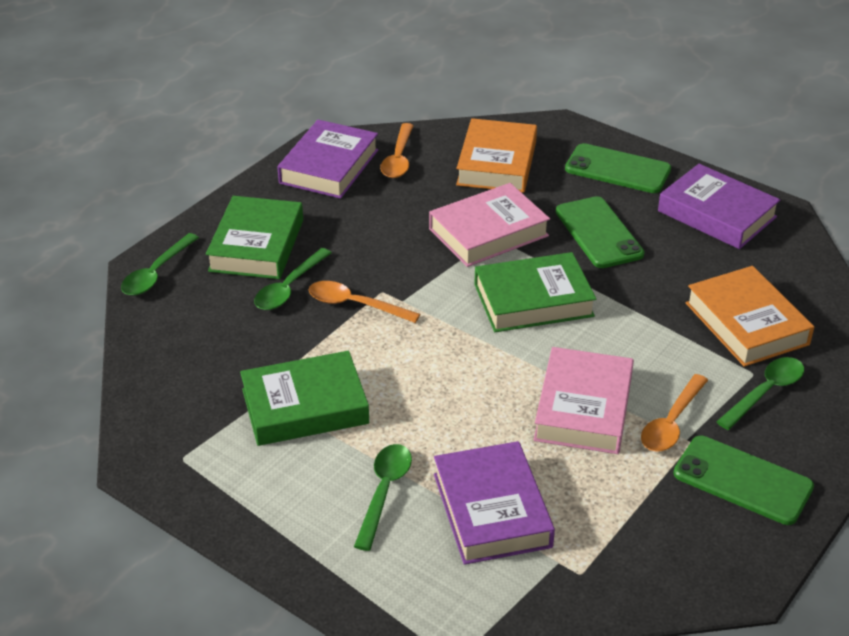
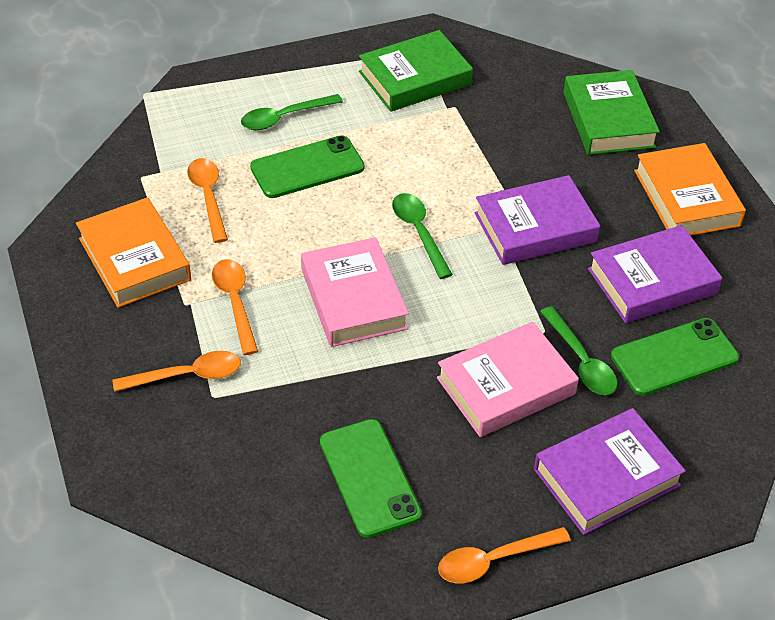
green book: 3 -> 2
green spoon: 4 -> 3
orange spoon: 3 -> 4

